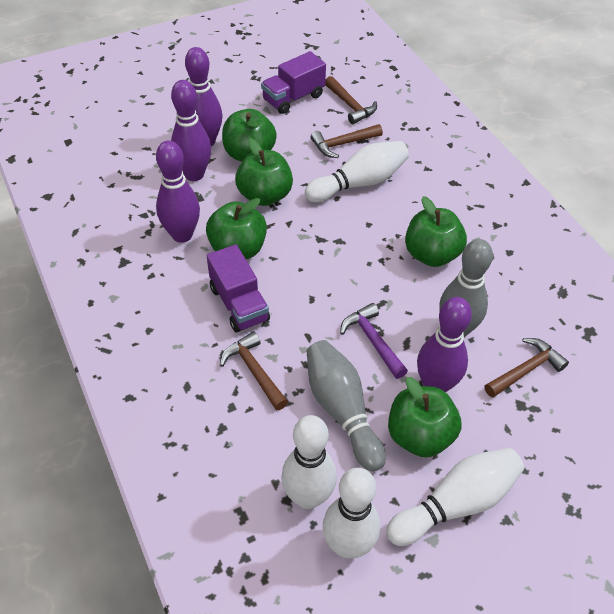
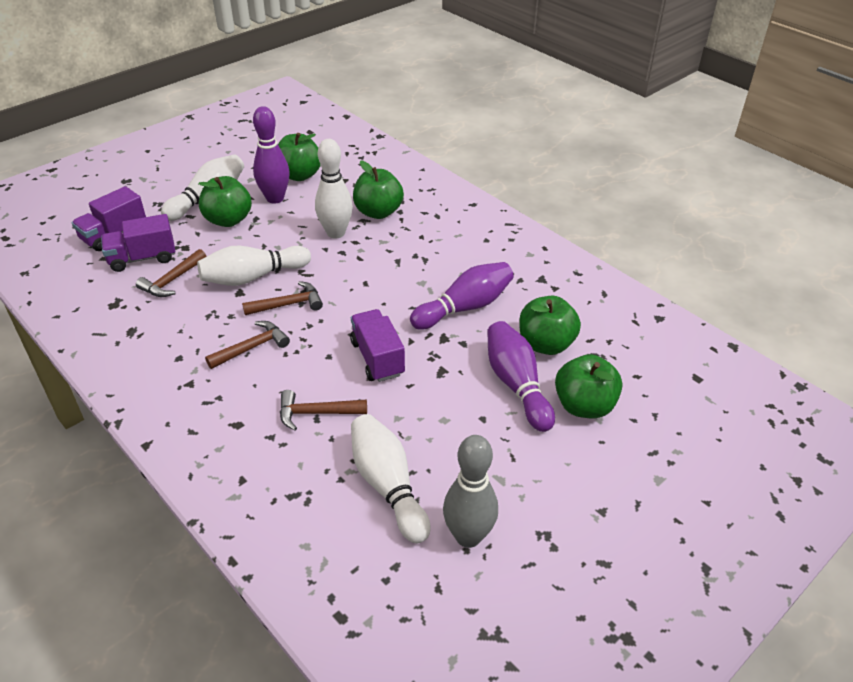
grey bowling pin: 2 -> 1
purple bowling pin: 4 -> 3
purple hammer: 1 -> 0
purple truck: 2 -> 3

